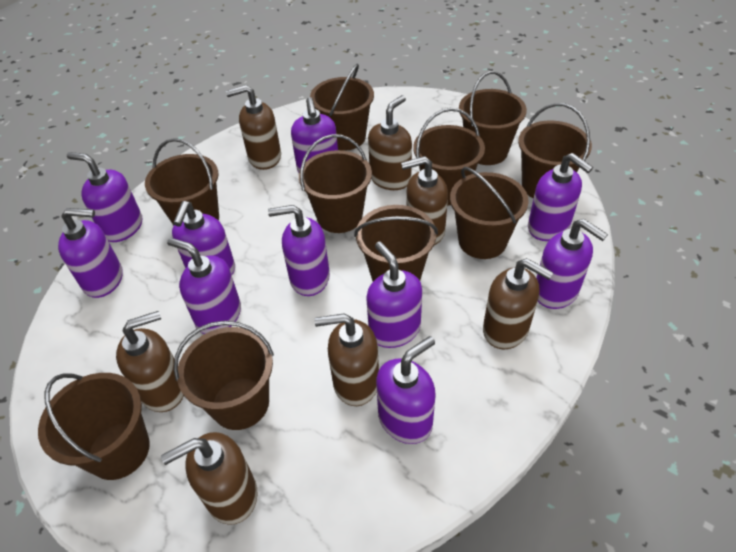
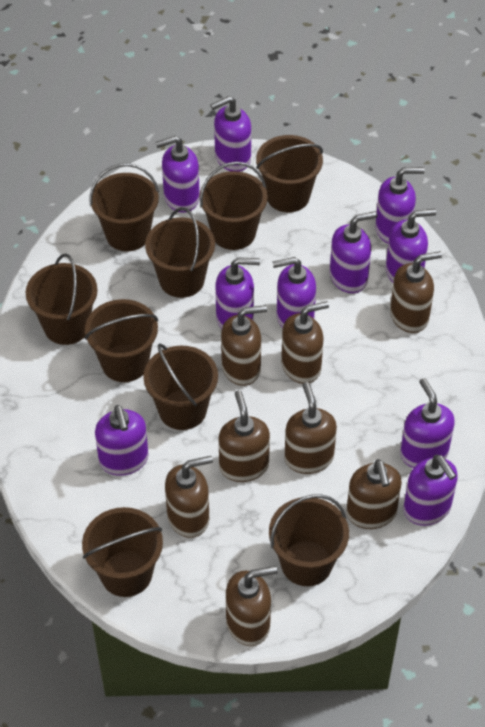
brown bucket: 10 -> 9
brown soap dispenser: 7 -> 8

